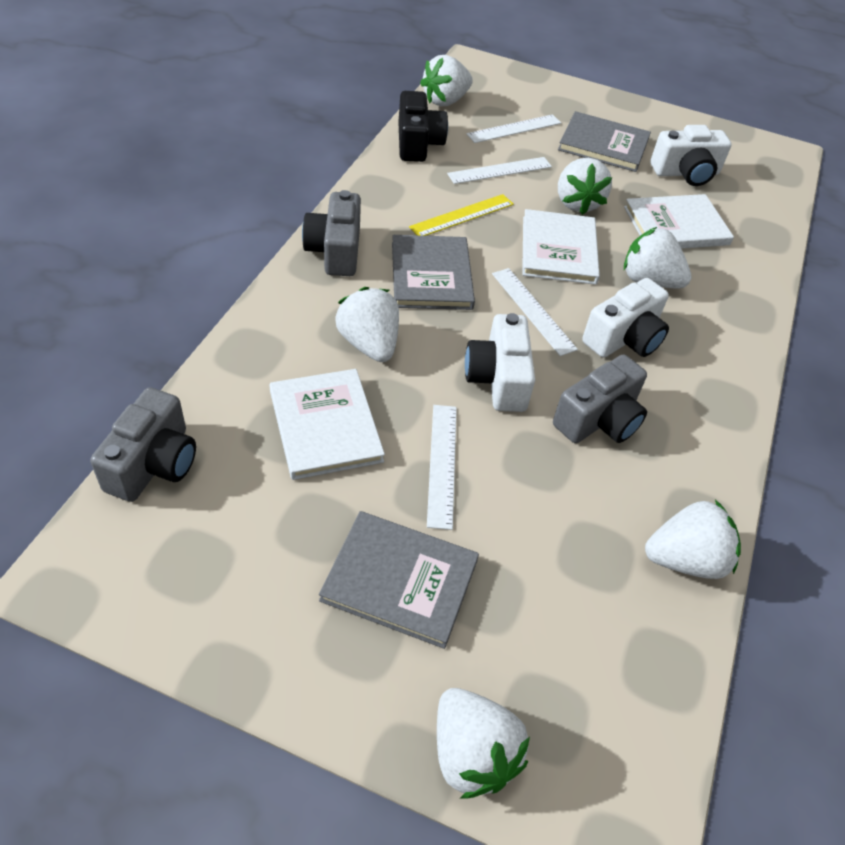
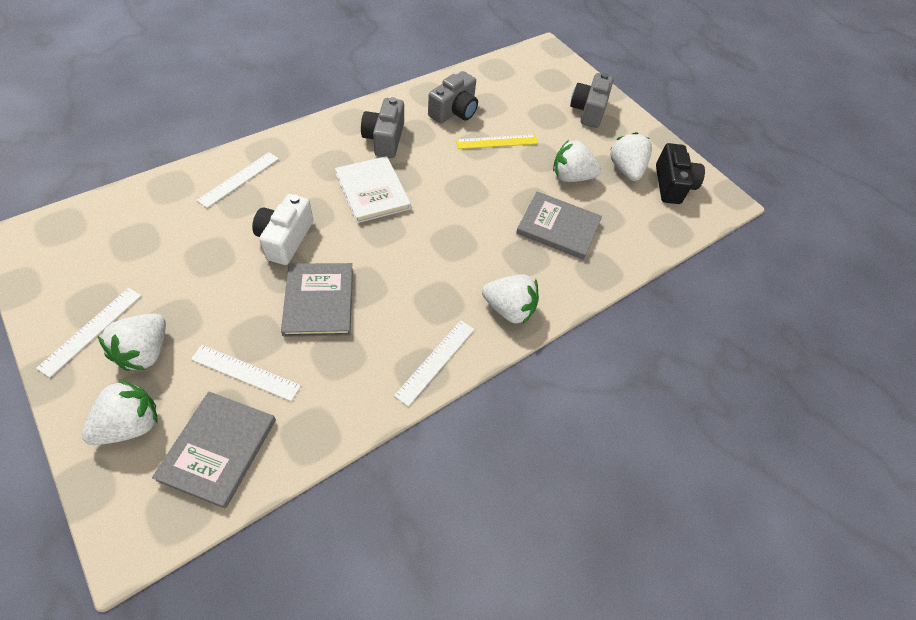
white book: 3 -> 1
white camera: 3 -> 1
white strawberry: 6 -> 5

